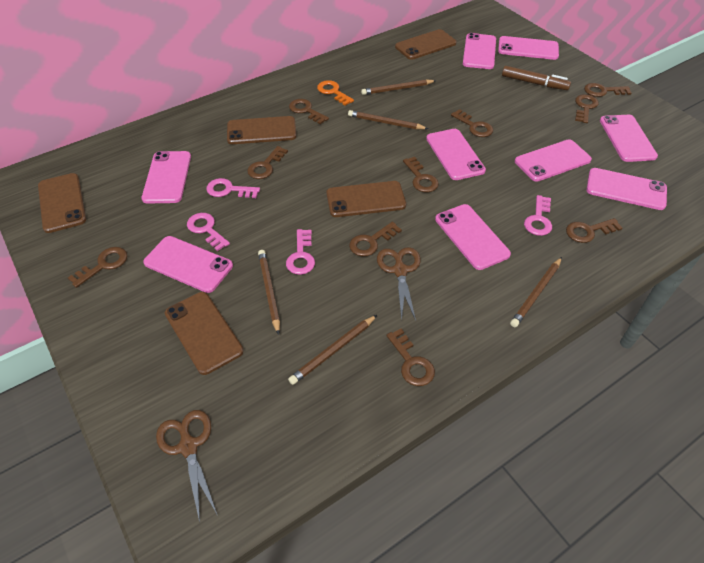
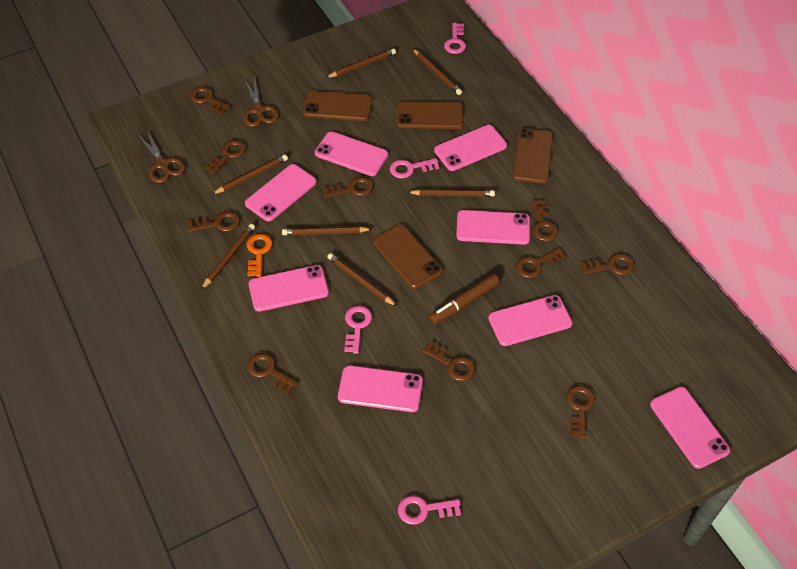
brown pencil: 5 -> 7
brown phone: 5 -> 4
pink phone: 9 -> 8

